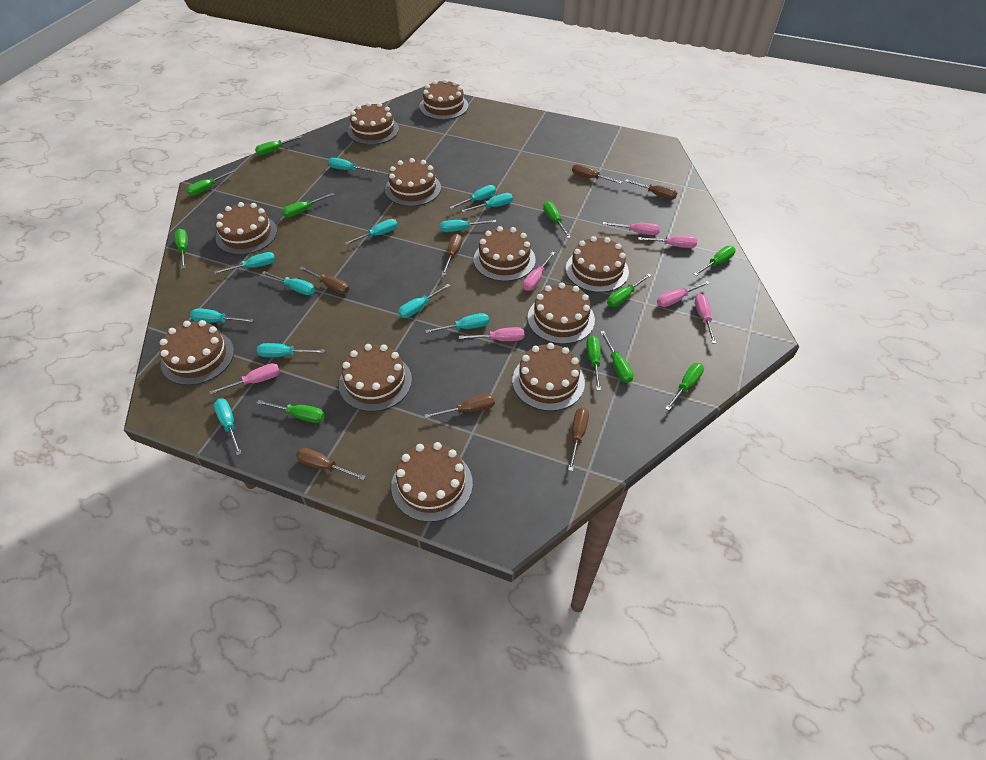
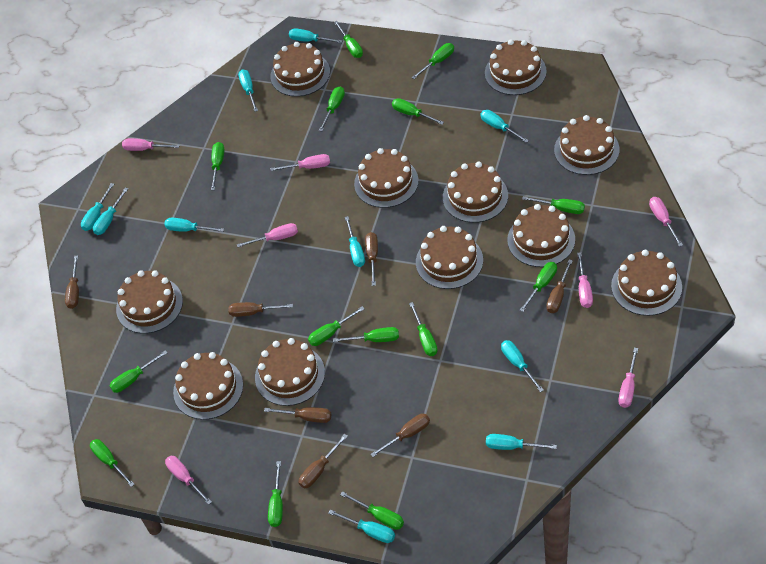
green screwdriver: 11 -> 14
turquoise screwdriver: 12 -> 10

